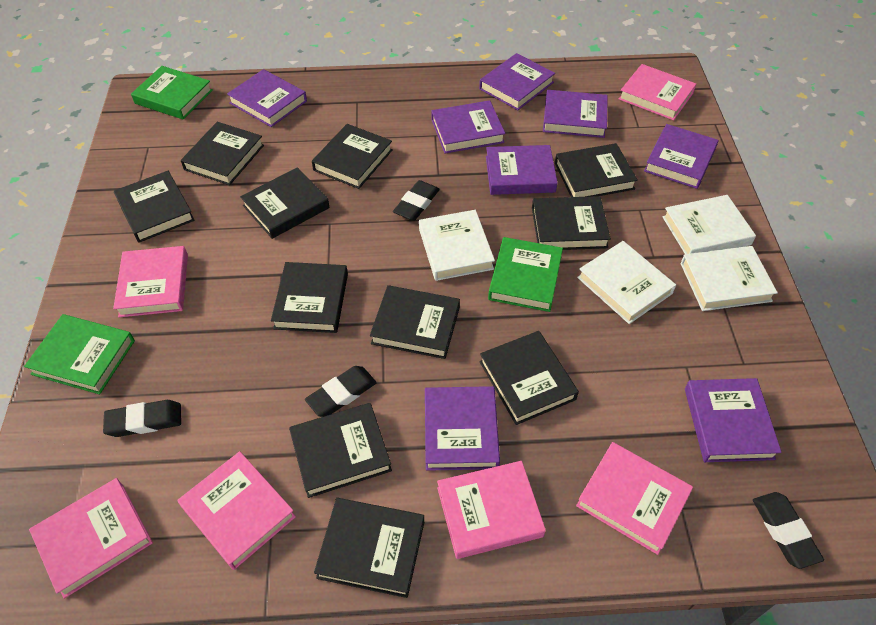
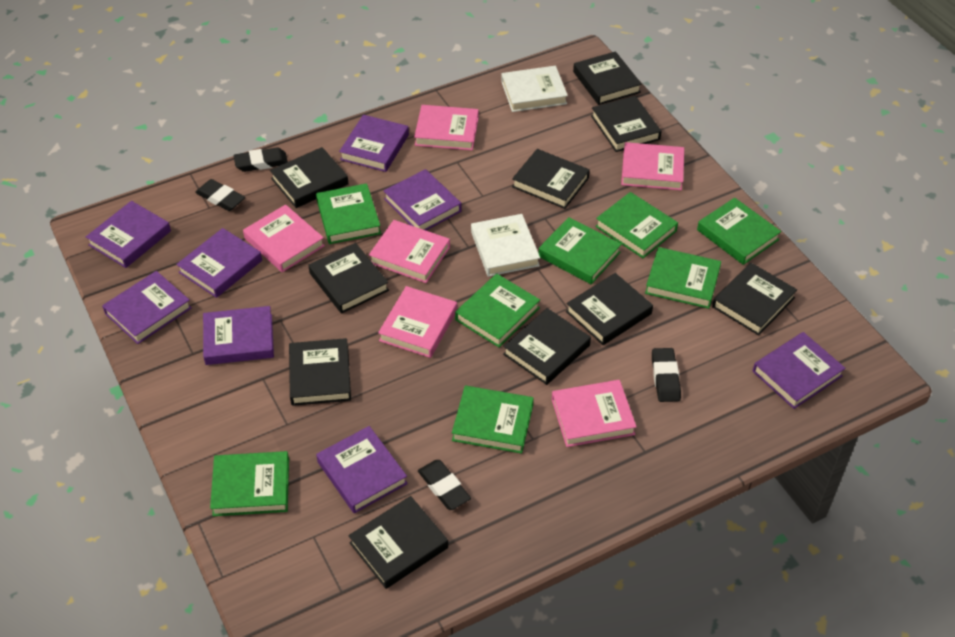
black book: 11 -> 10
green book: 3 -> 8
white book: 4 -> 2

